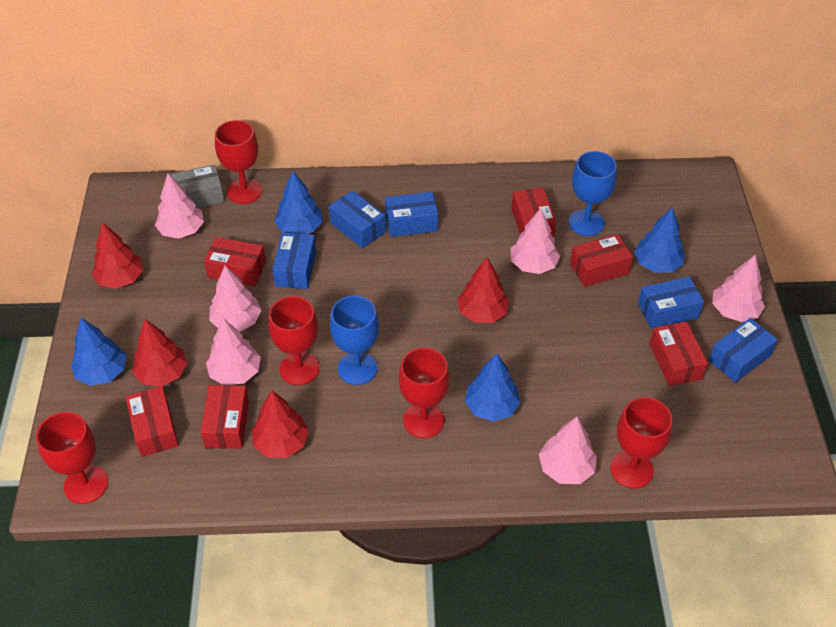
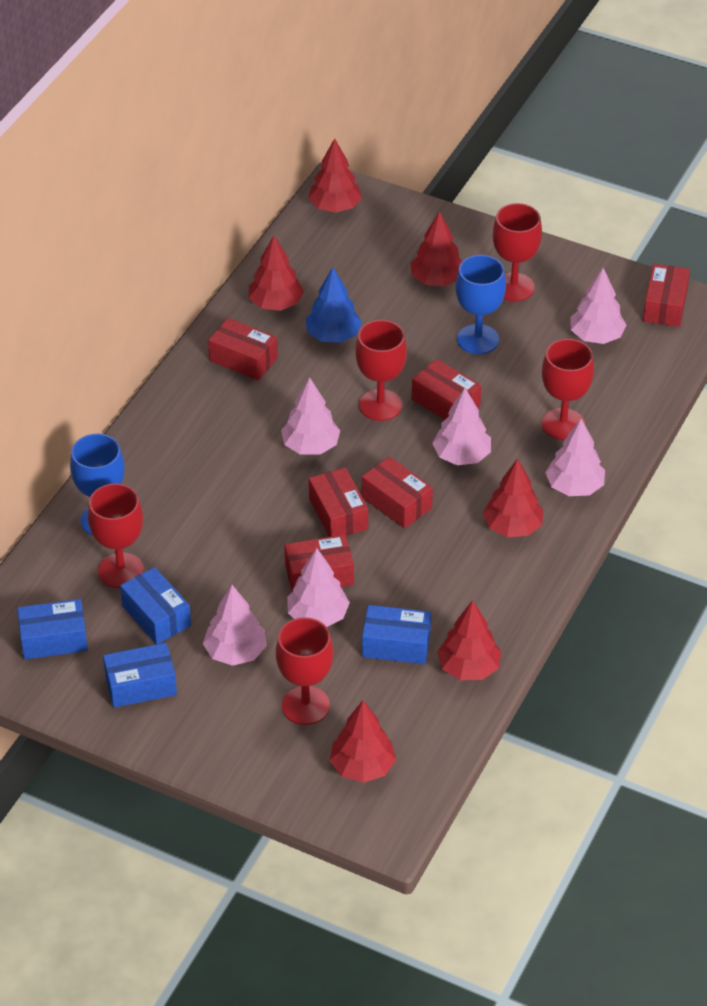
blue box: 5 -> 4
blue tree: 4 -> 1
grey box: 1 -> 0
red tree: 4 -> 6

